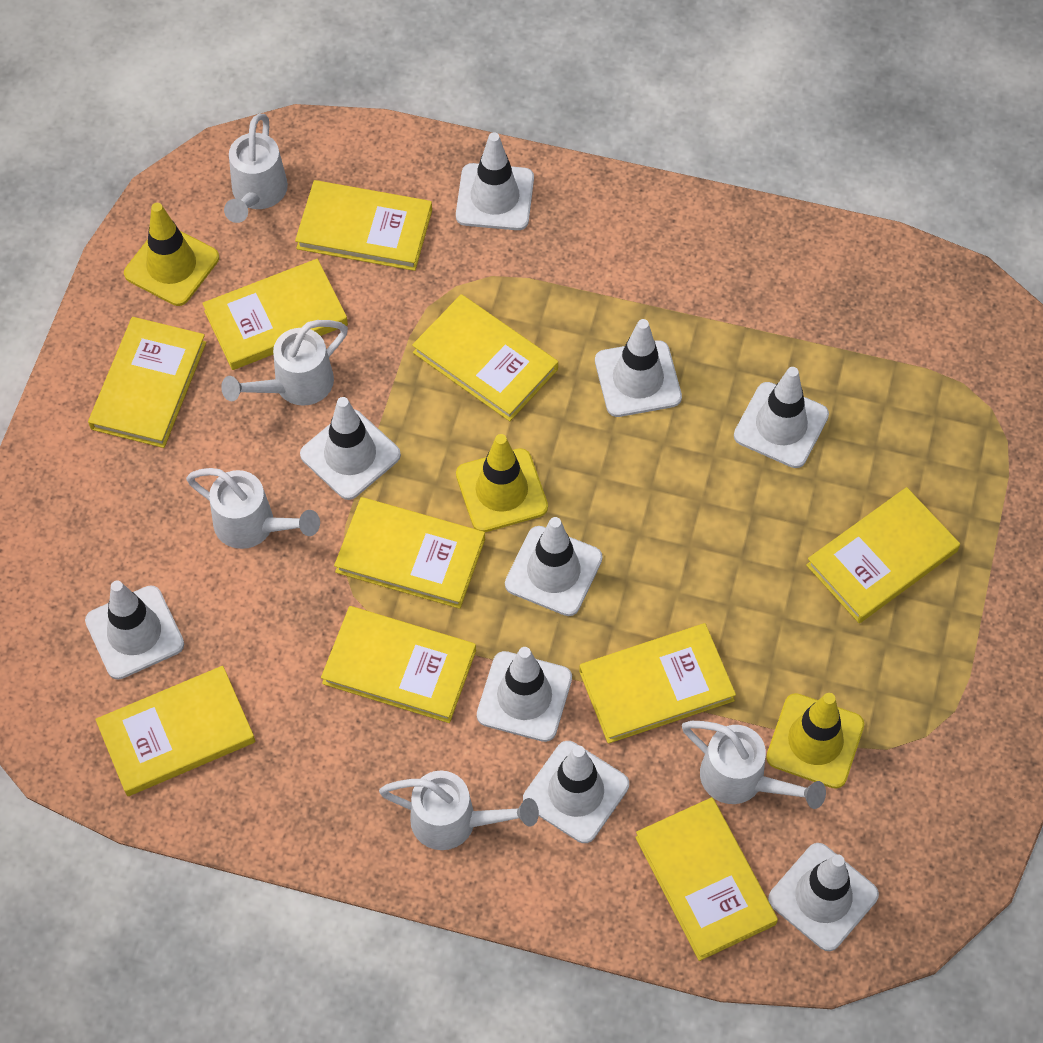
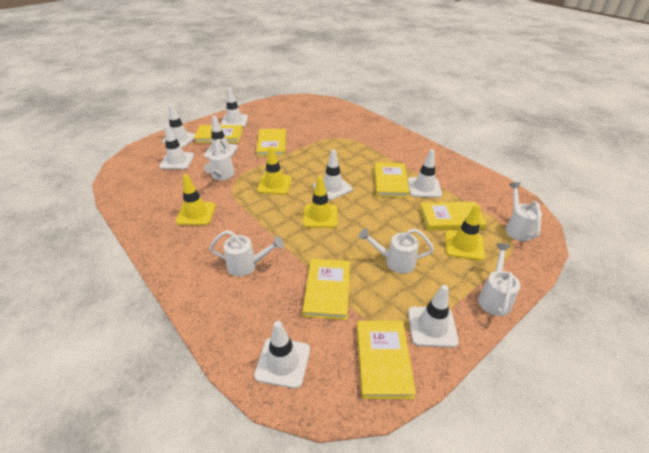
white traffic cone: 9 -> 8
yellow book: 10 -> 6
yellow traffic cone: 3 -> 4

